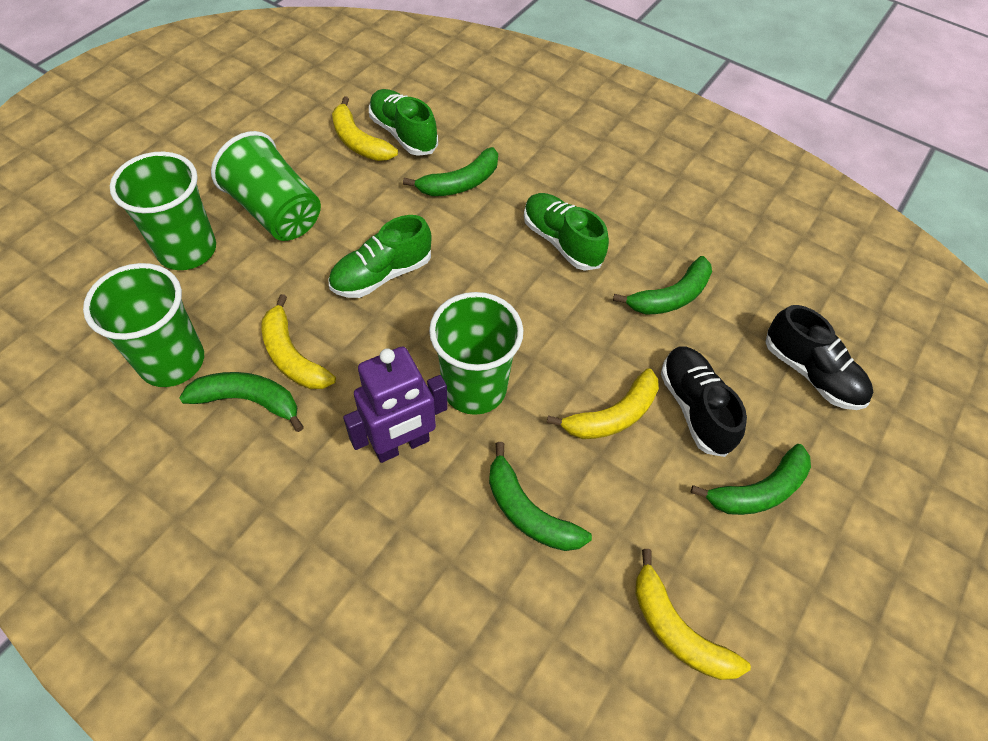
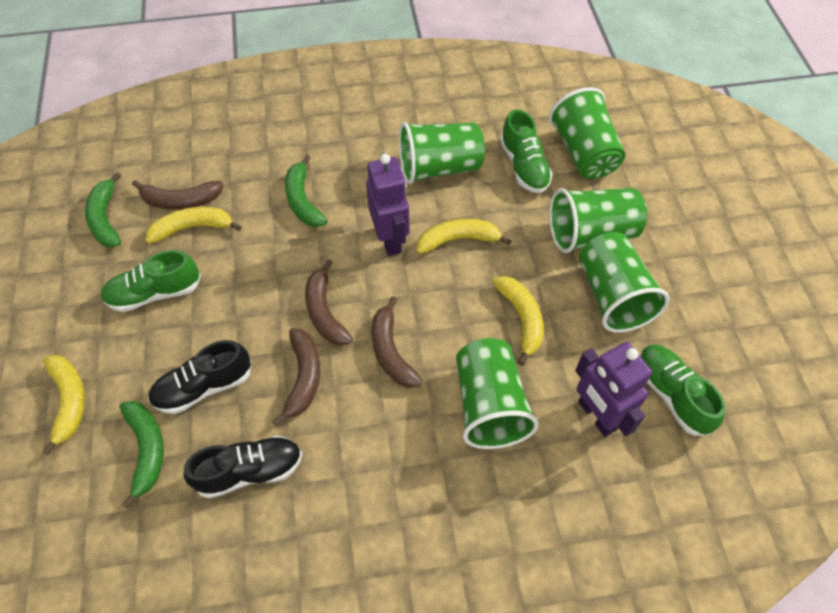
brown banana: 0 -> 4
green banana: 5 -> 3
green cup: 4 -> 5
purple robot: 1 -> 2

